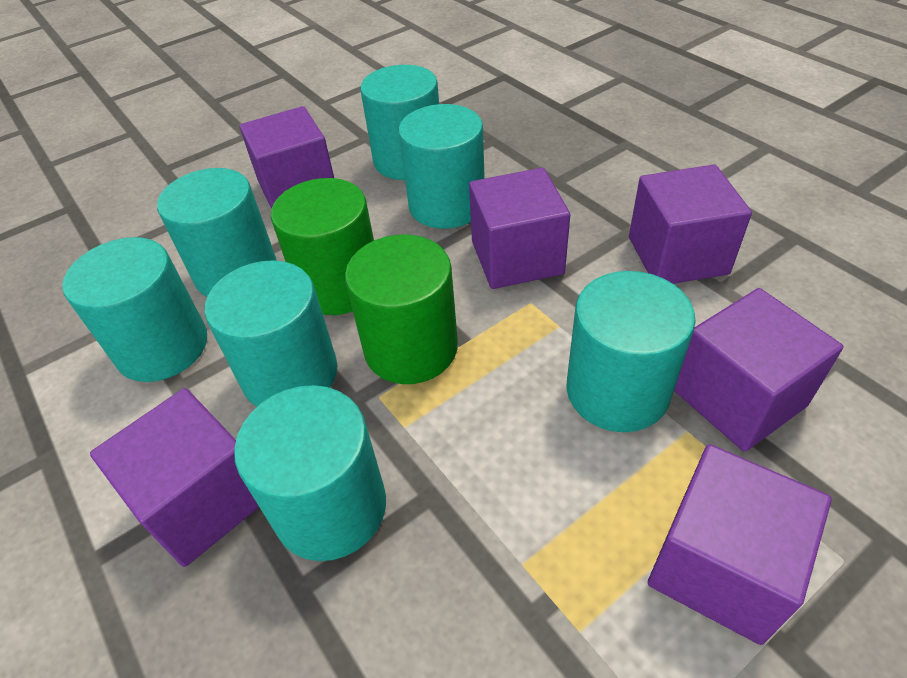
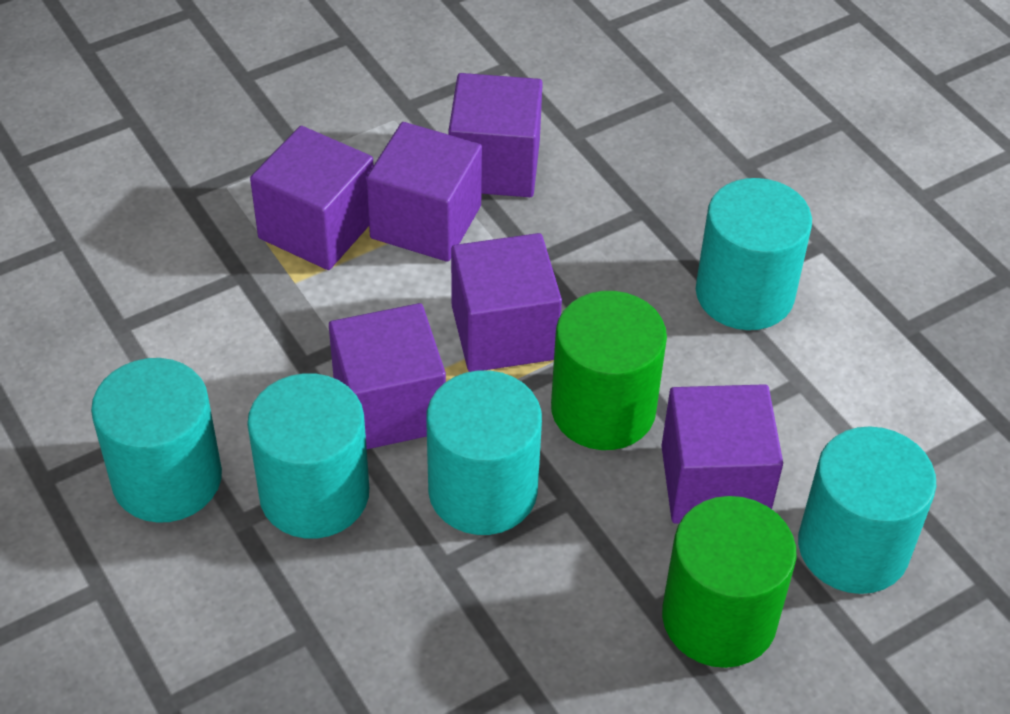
turquoise cylinder: 7 -> 5

